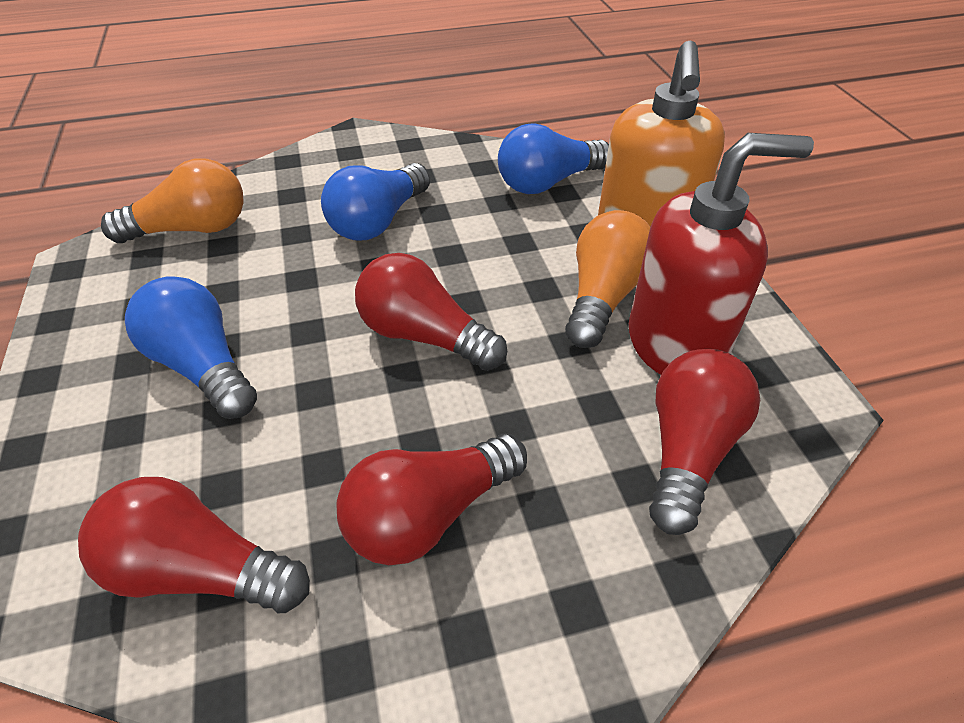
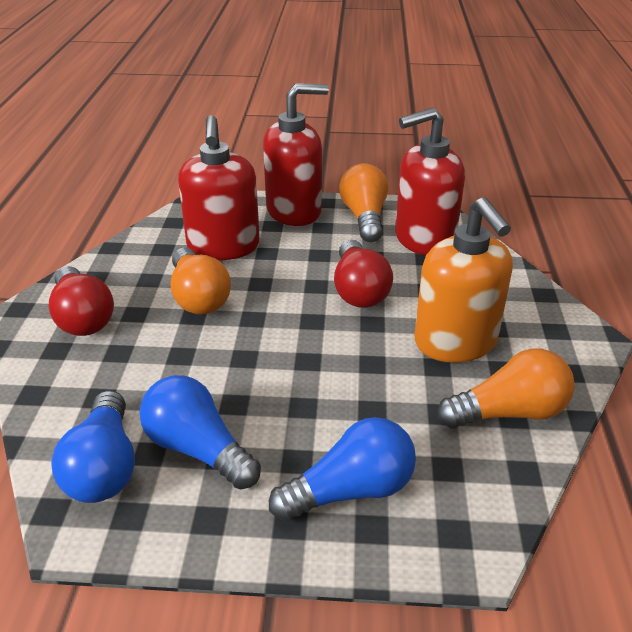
orange light bulb: 2 -> 3
red light bulb: 4 -> 2
red soap dispenser: 1 -> 3

